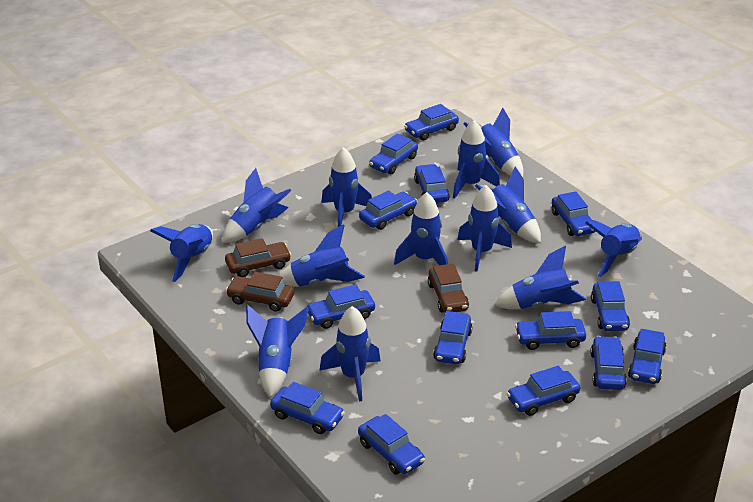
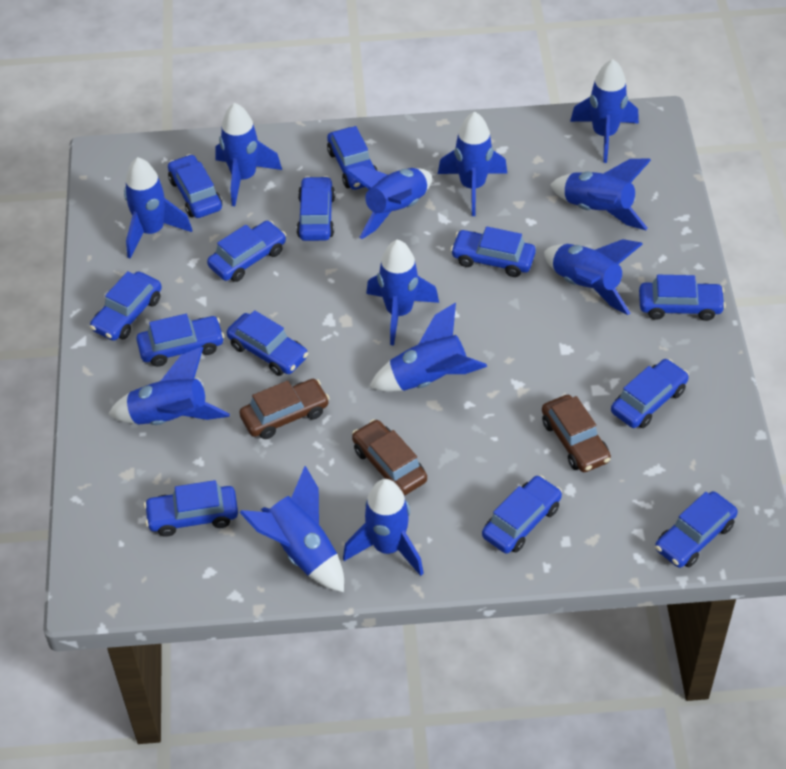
blue car: 14 -> 13
blue rocket: 13 -> 12

